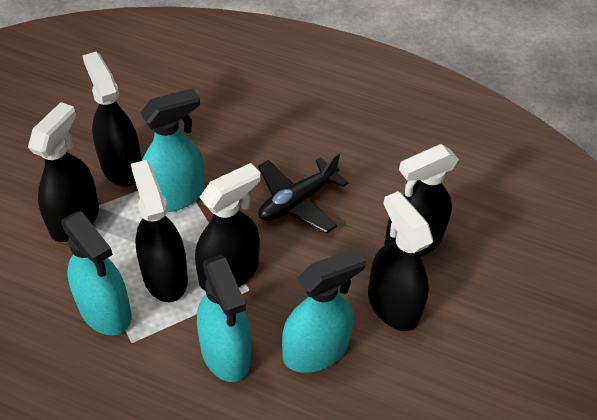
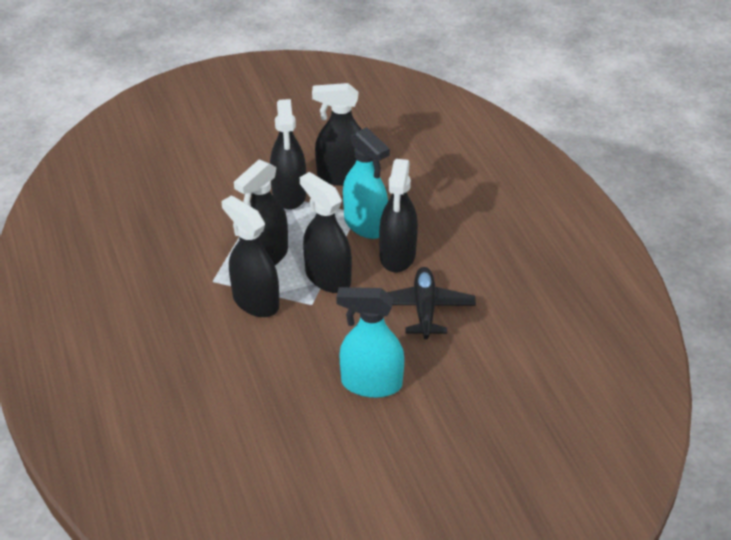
turquoise spray bottle: 4 -> 2

